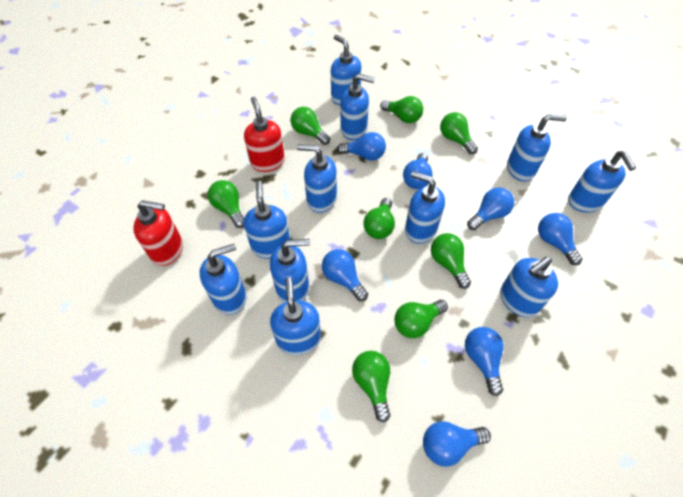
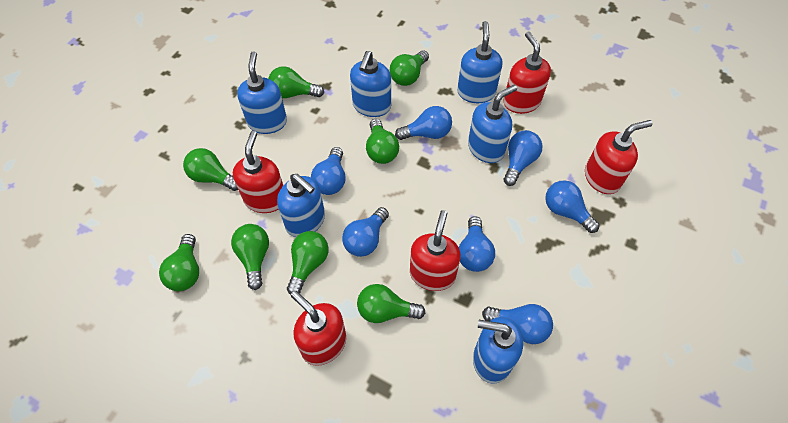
blue soap dispenser: 11 -> 6
red soap dispenser: 2 -> 5

